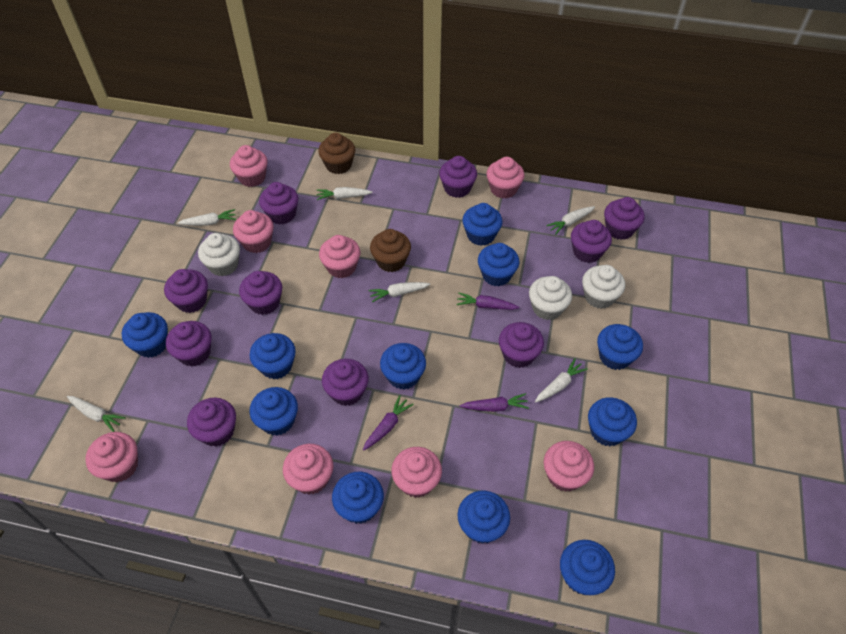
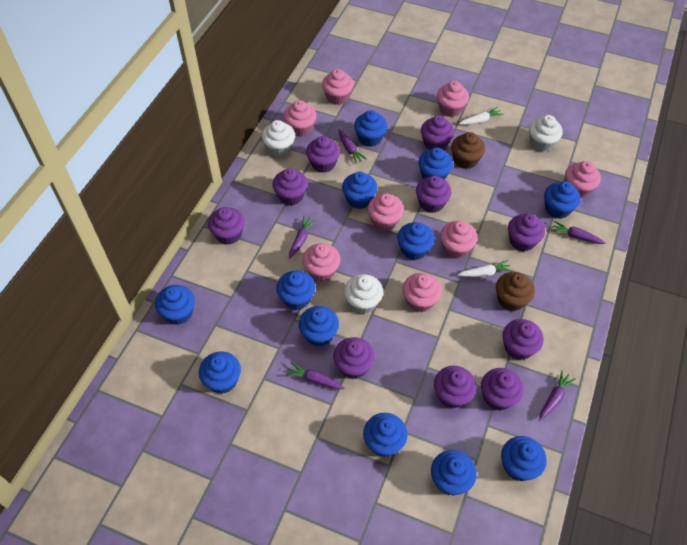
blue cupcake: 11 -> 12
purple carrot: 3 -> 5
white carrot: 6 -> 2

